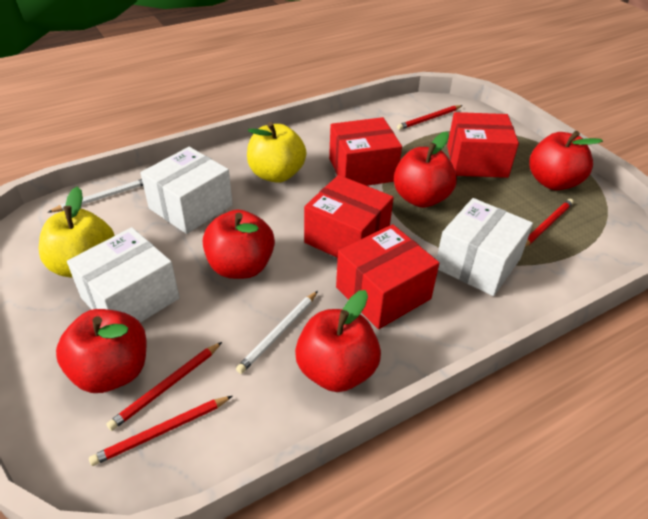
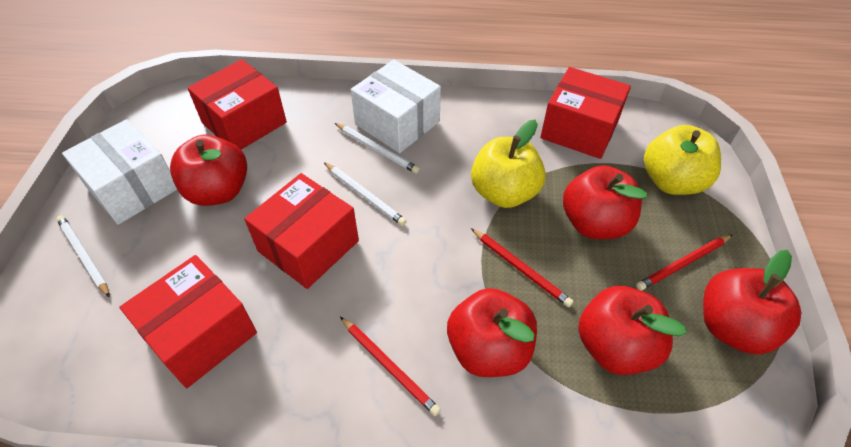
red pencil: 4 -> 3
white box: 3 -> 2
white pencil: 2 -> 3

